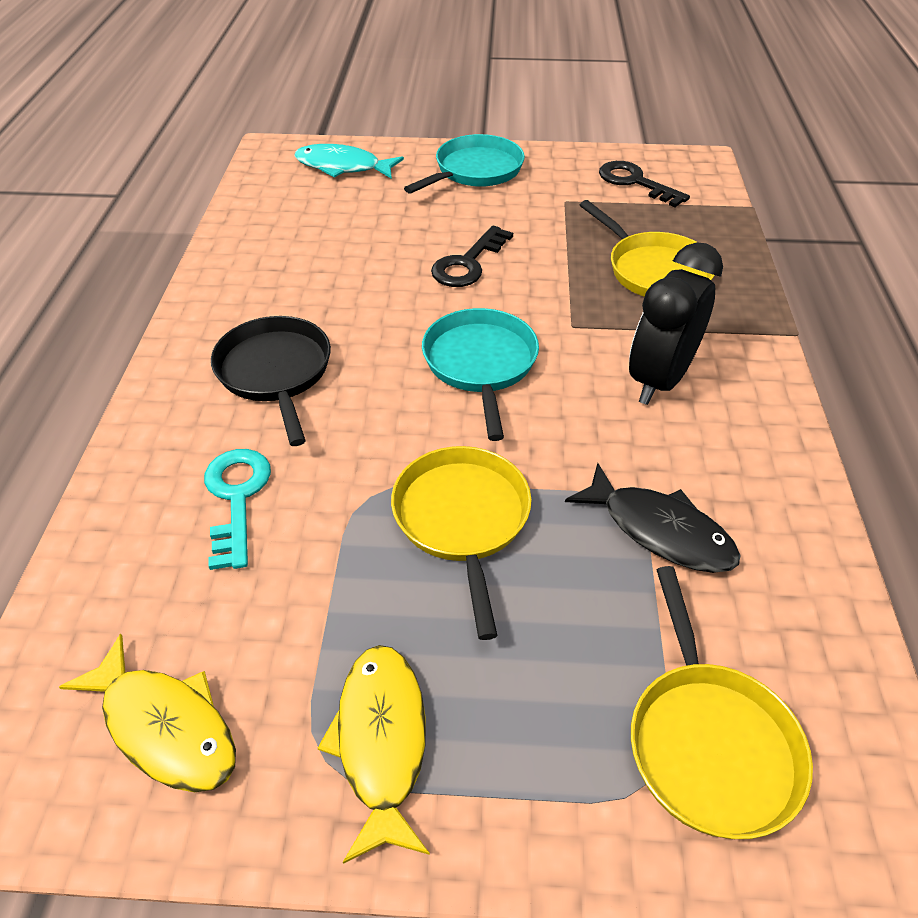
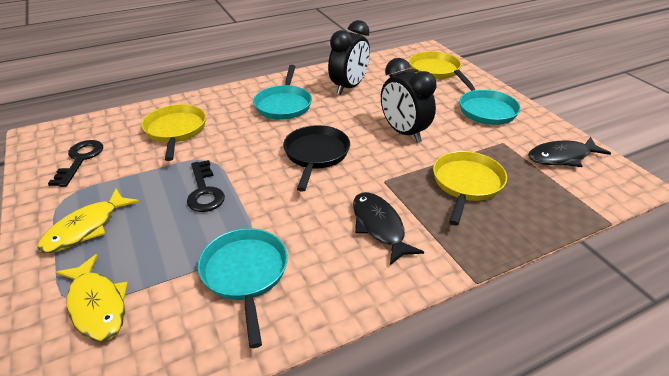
black clock: 1 -> 2
black fish: 1 -> 2
turquoise fish: 1 -> 0
turquoise key: 1 -> 0
turquoise pan: 2 -> 3

